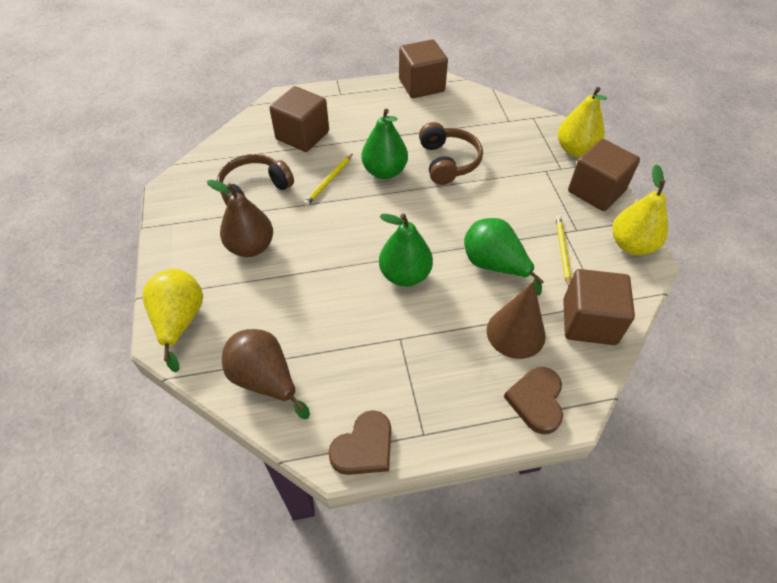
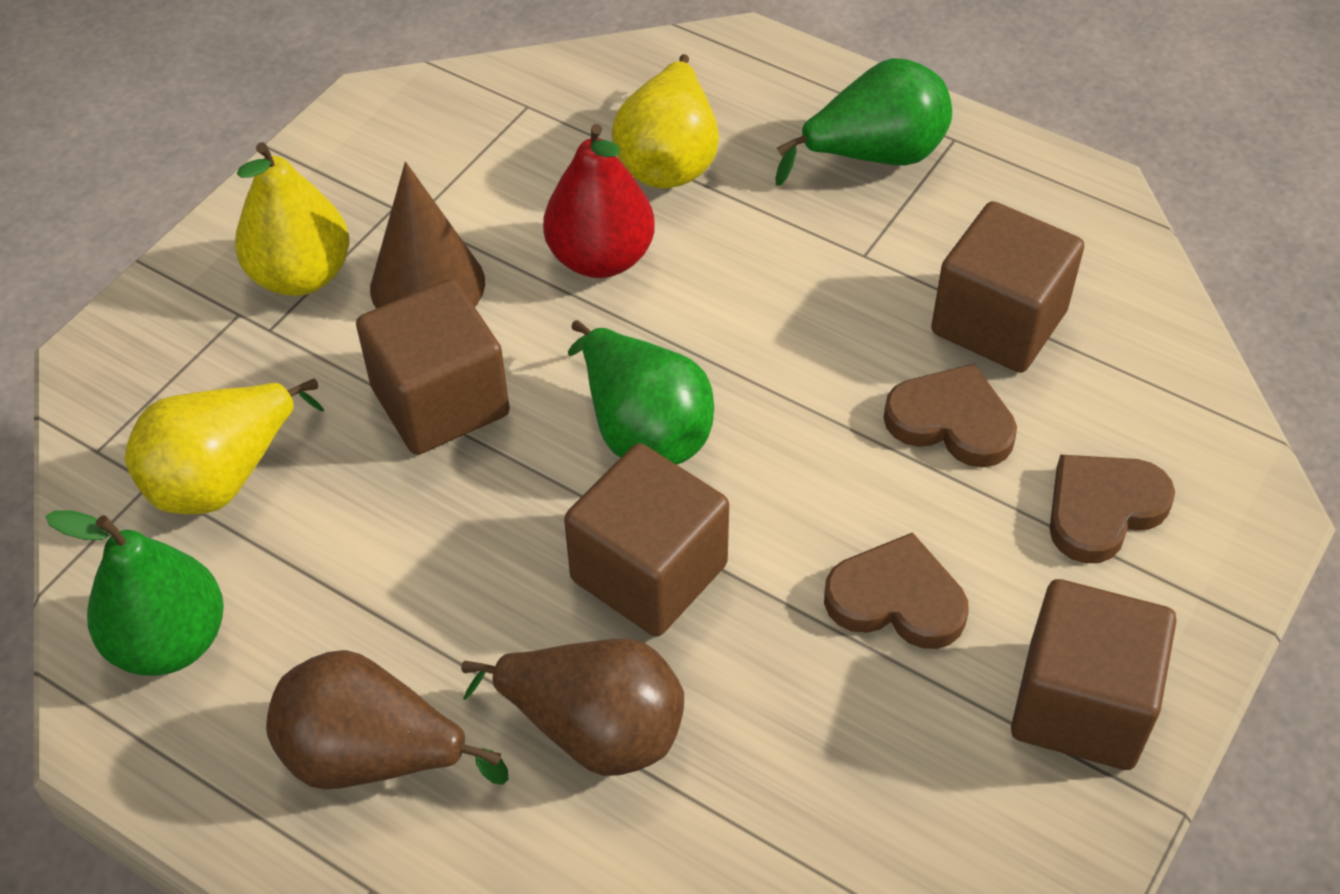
brown headphones: 2 -> 0
brown heart: 2 -> 3
red pear: 0 -> 1
yellow pencil: 2 -> 0

